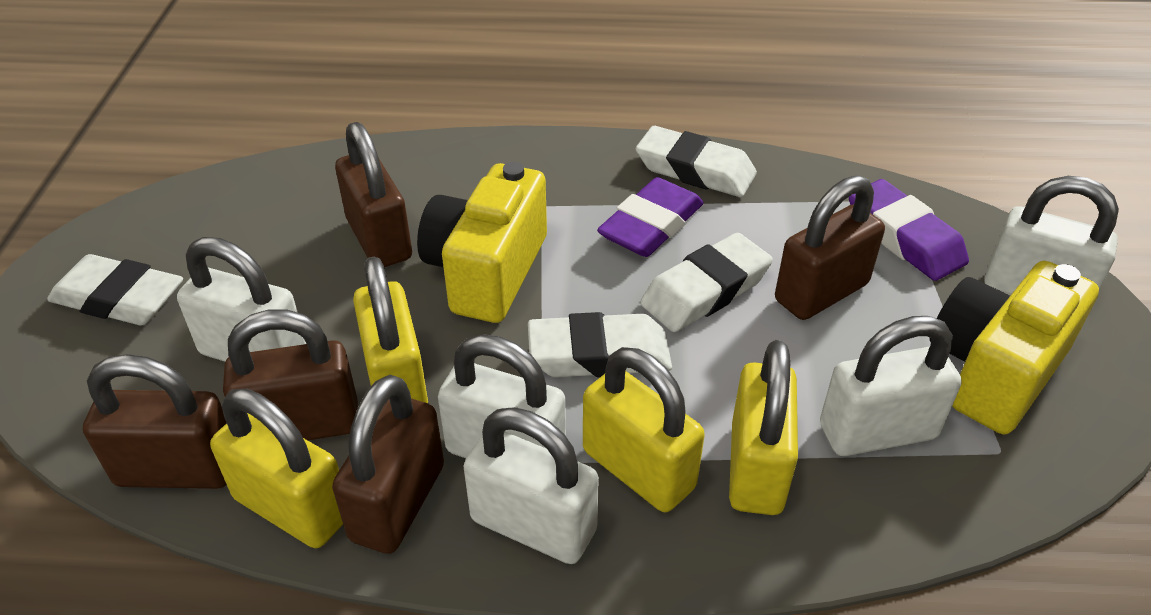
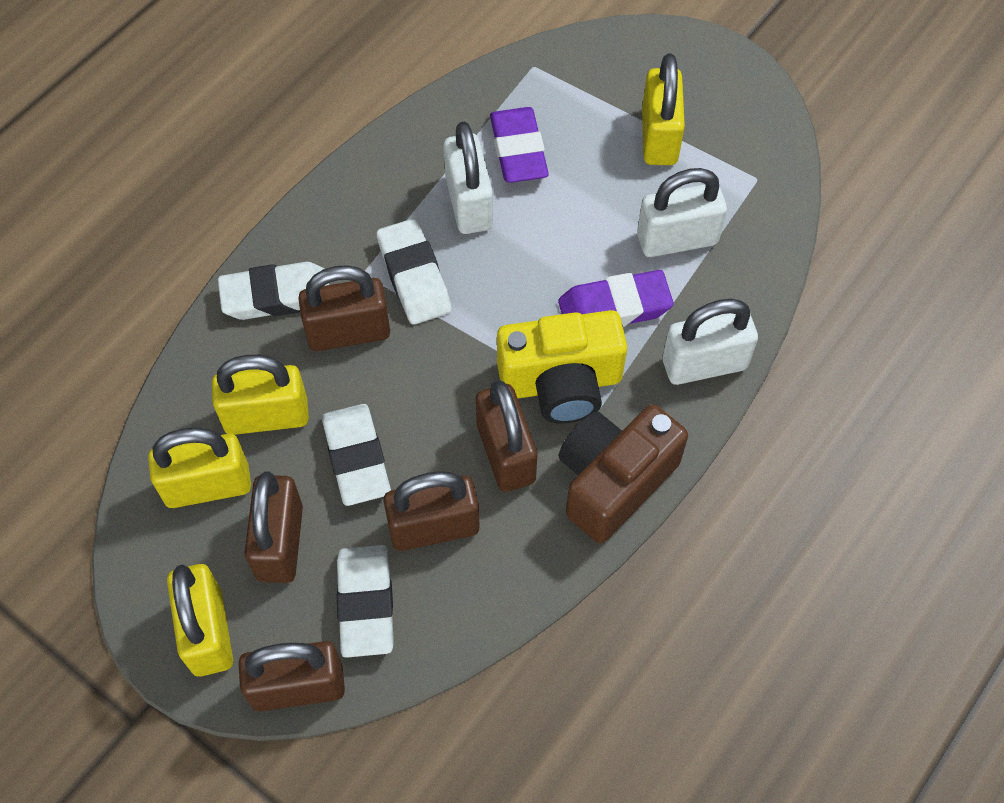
brown camera: 0 -> 1
white padlock: 5 -> 3
yellow camera: 2 -> 1

